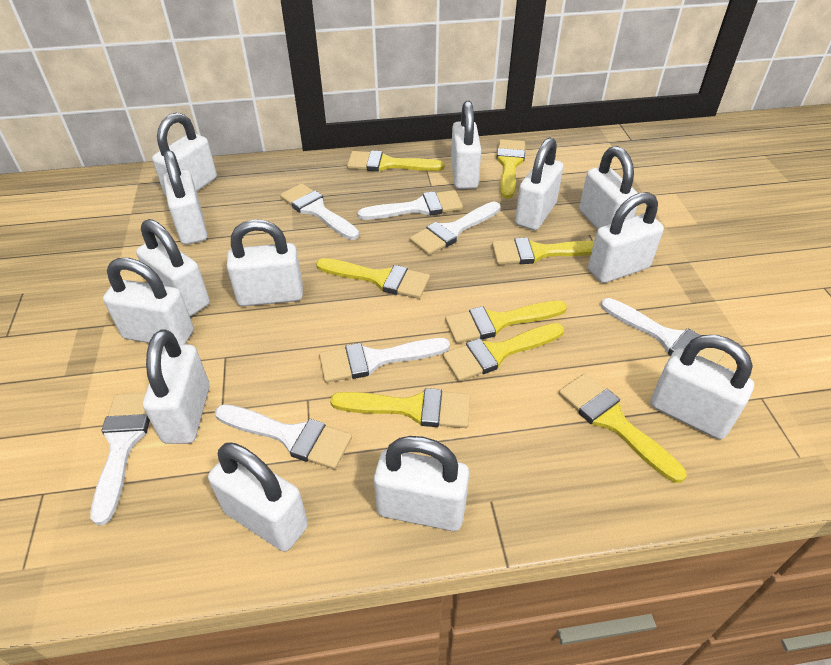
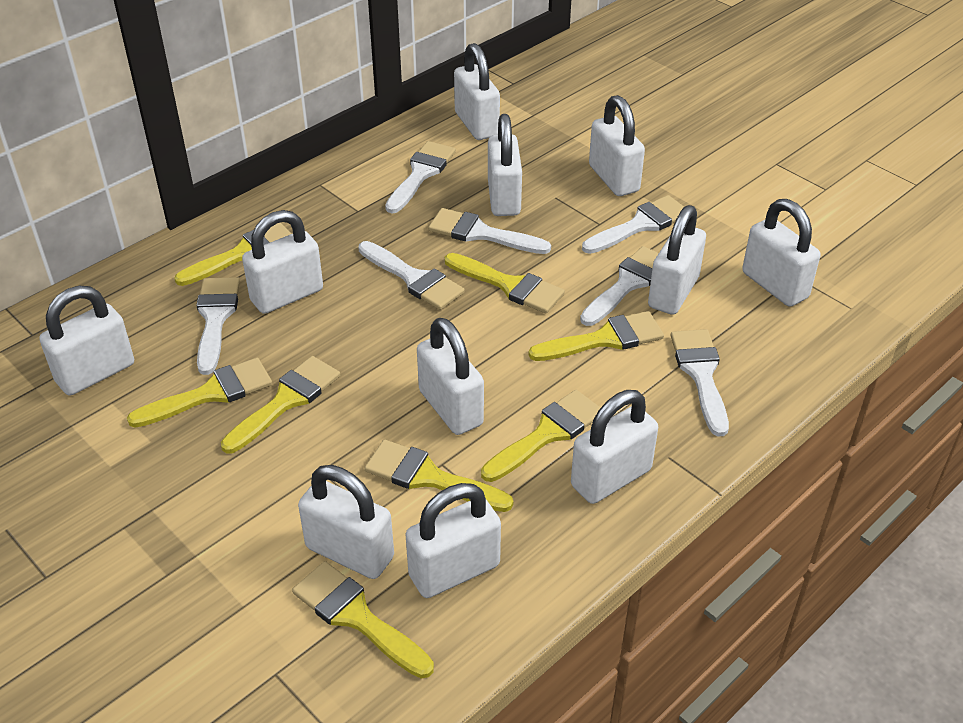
white padlock: 13 -> 11

